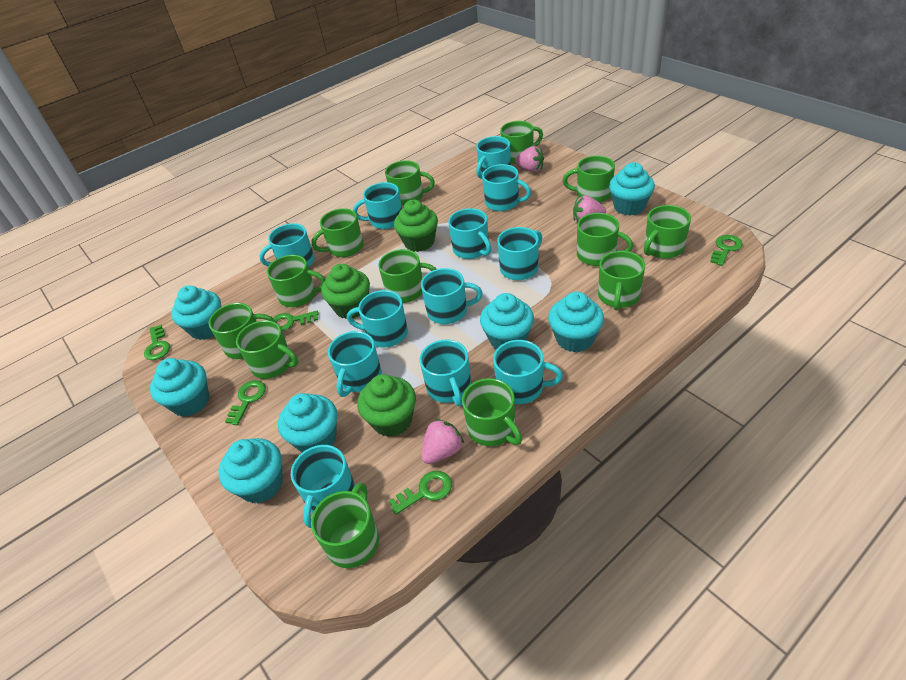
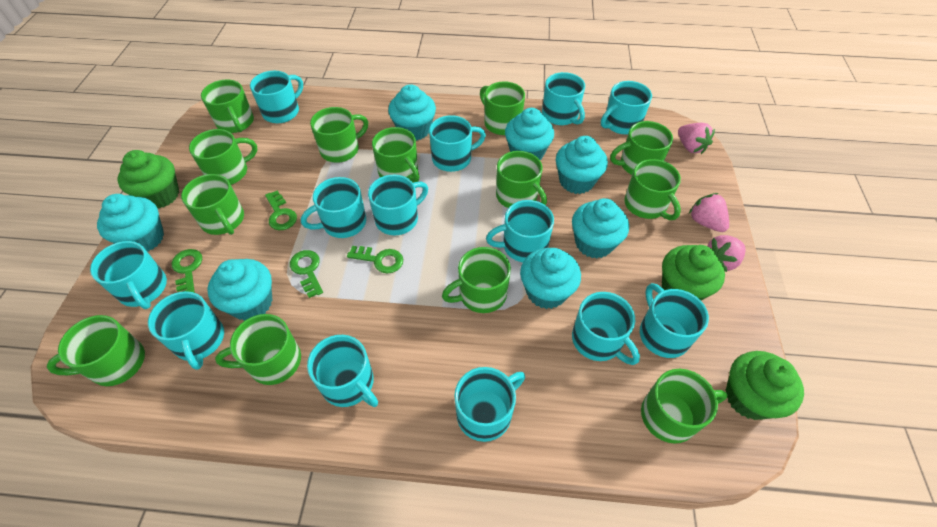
green key: 5 -> 4
turquoise mug: 12 -> 13

